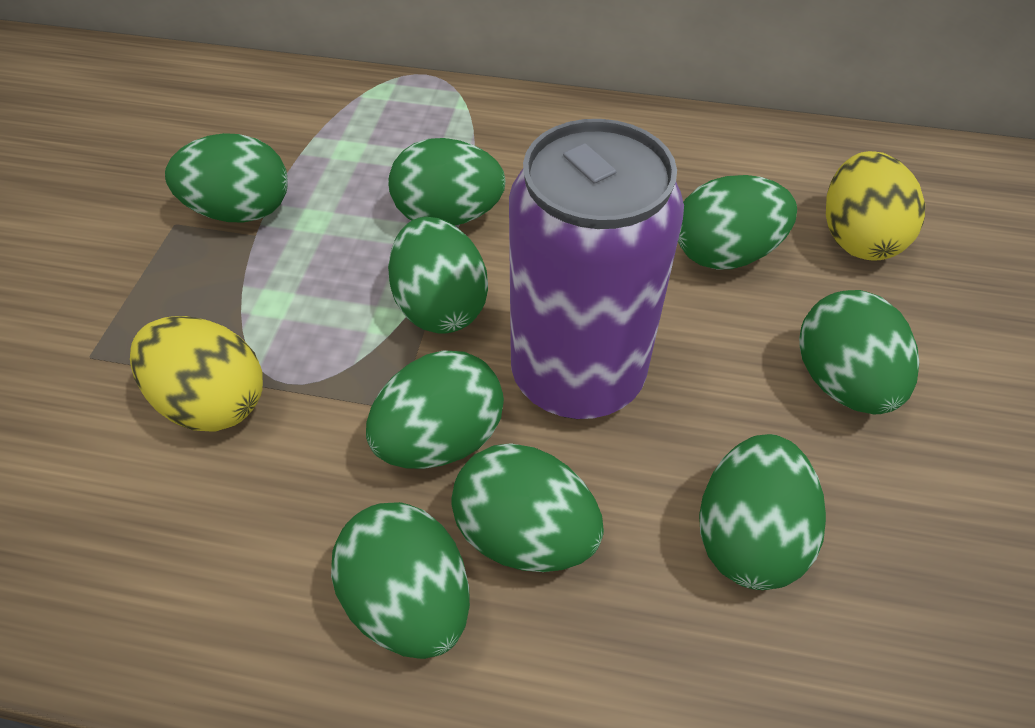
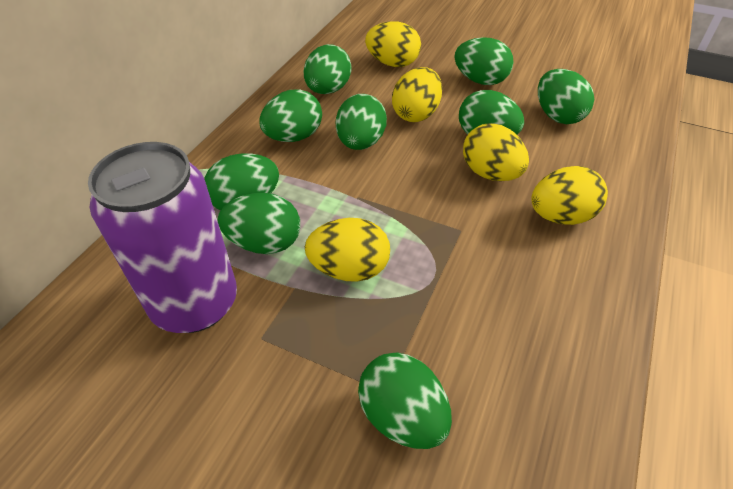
yellow egg: 2 -> 5

